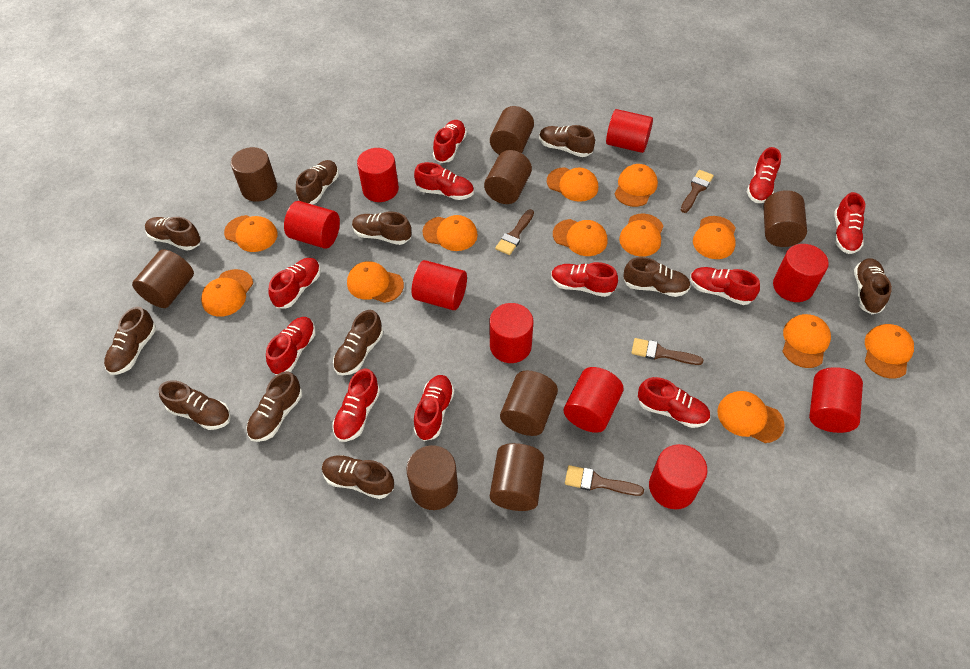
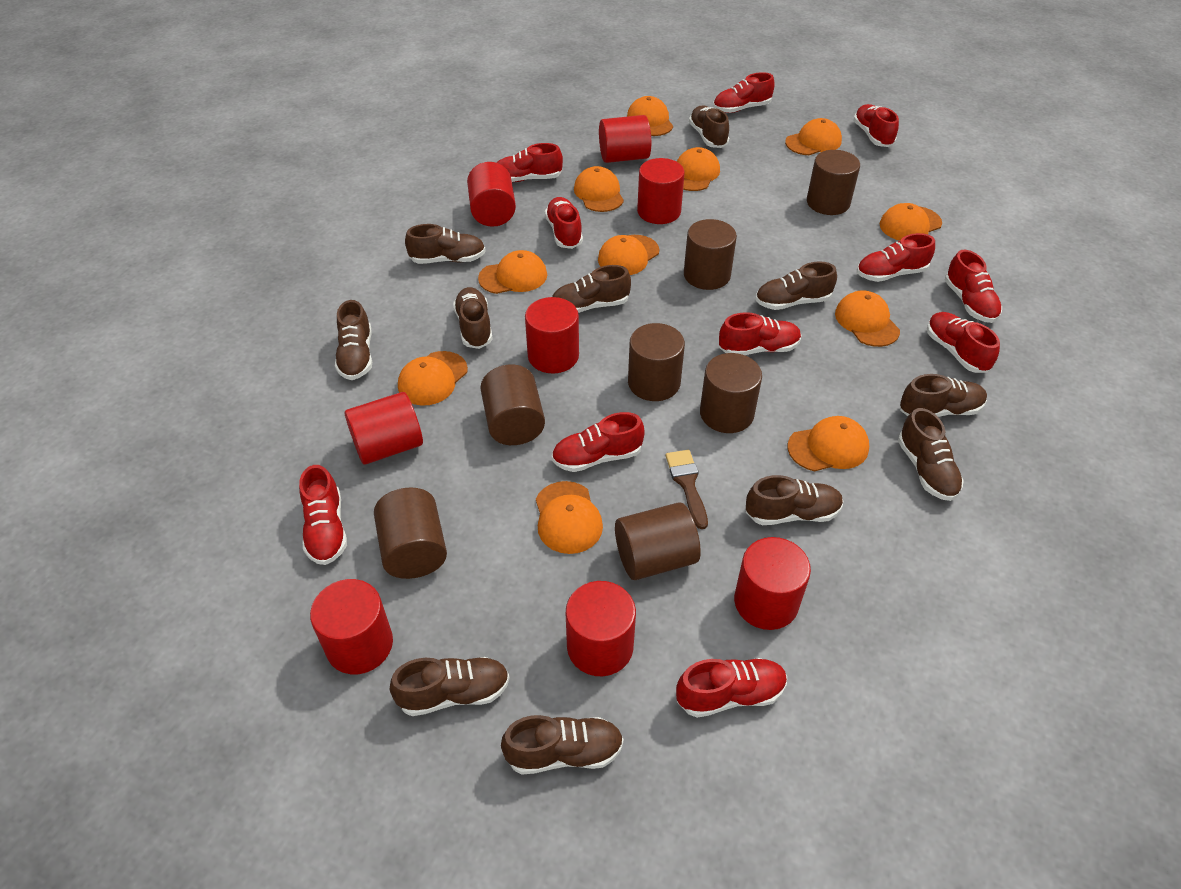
brown brush: 4 -> 1
brown cylinder: 8 -> 7
orange cap: 12 -> 11
red cylinder: 9 -> 8

